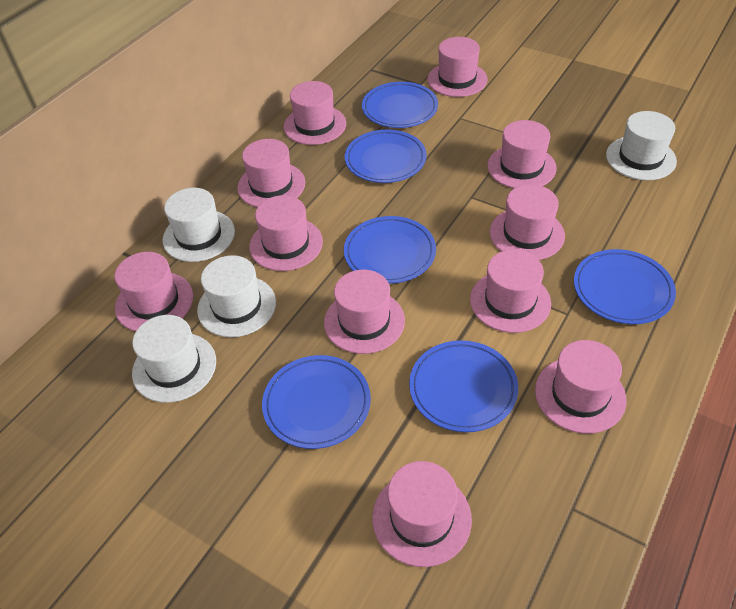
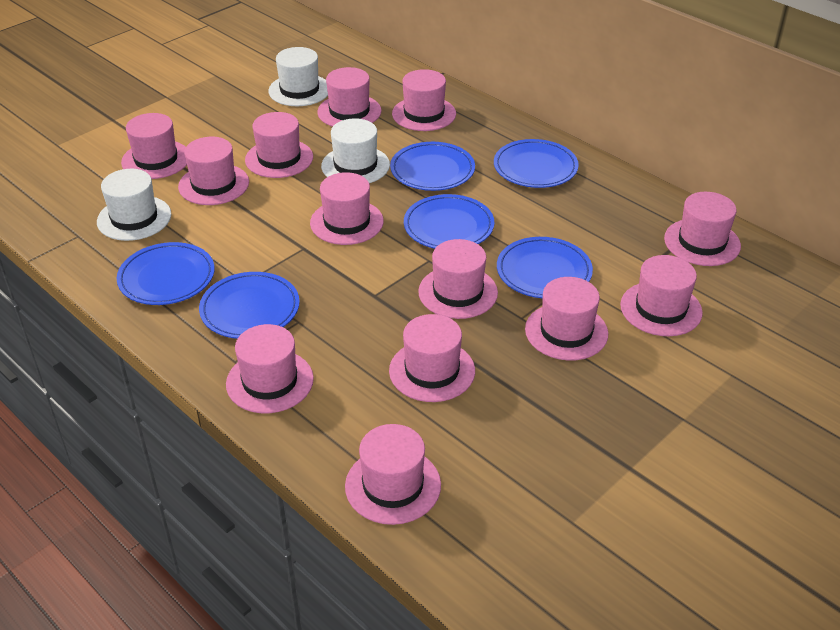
pink hat: 11 -> 13
white hat: 4 -> 3

